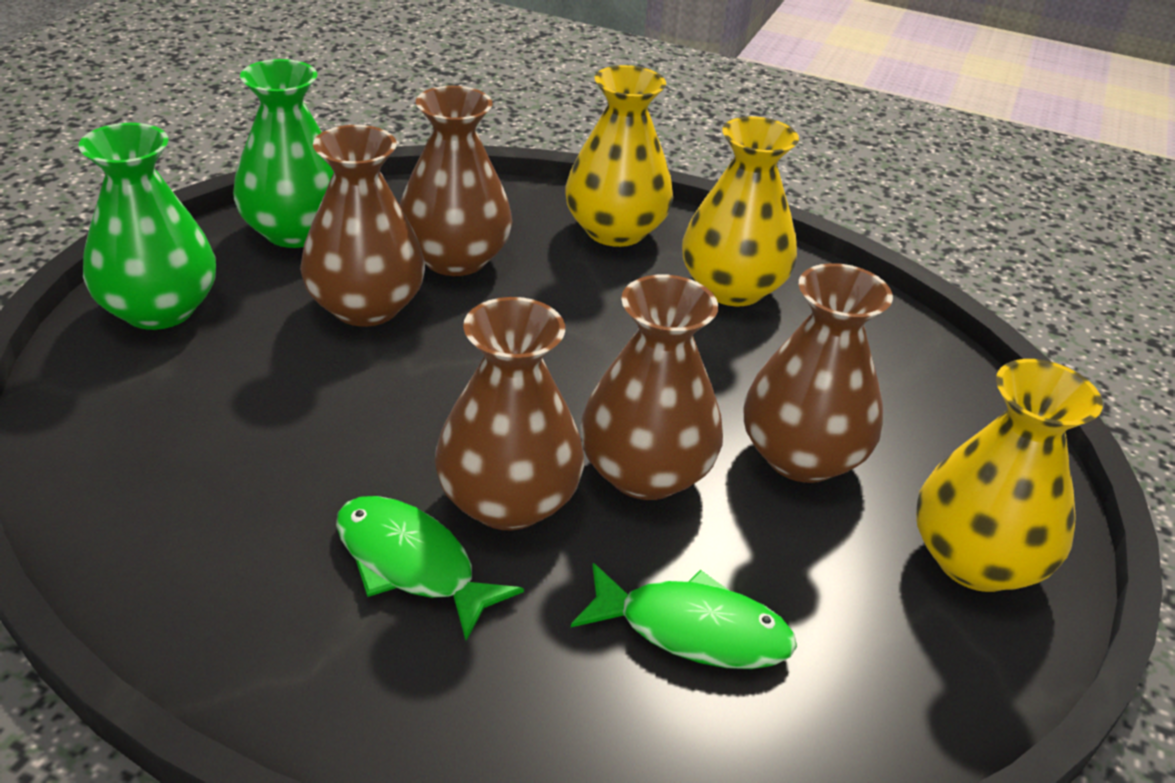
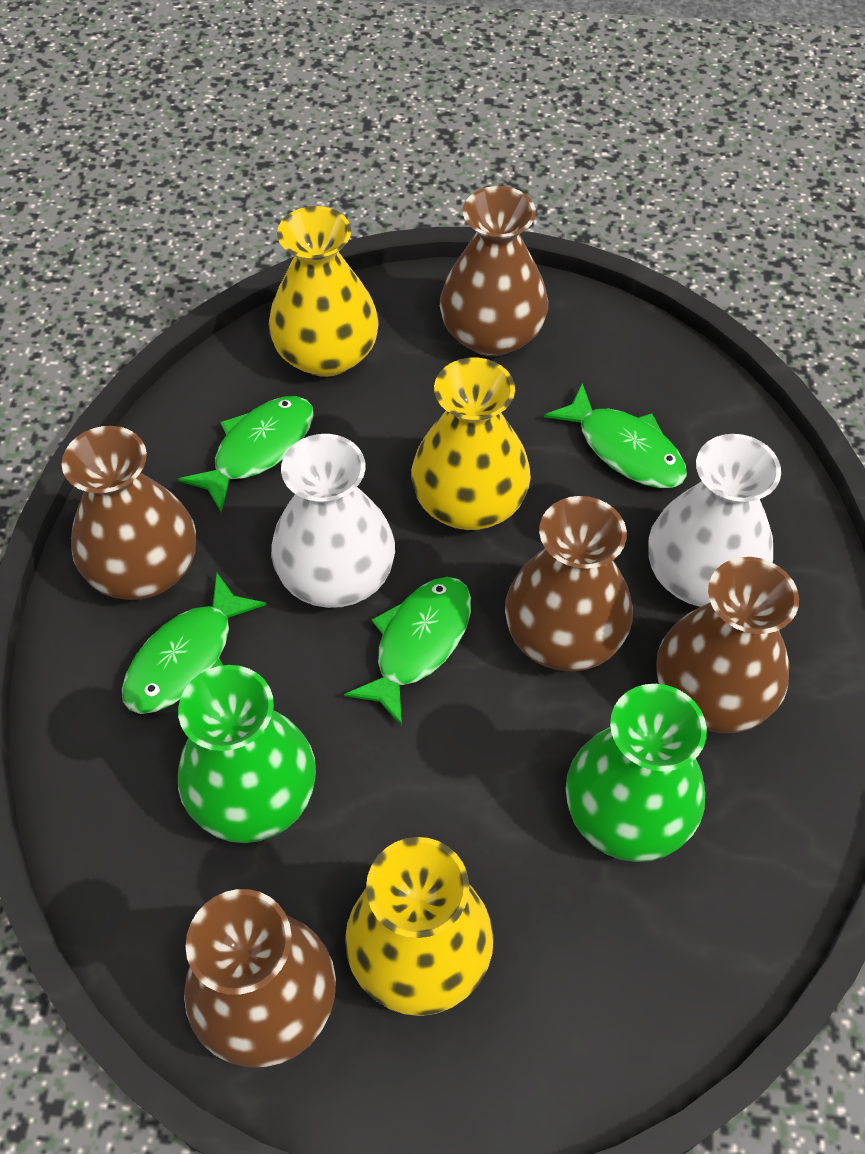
green fish: 2 -> 4
white vase: 0 -> 2

